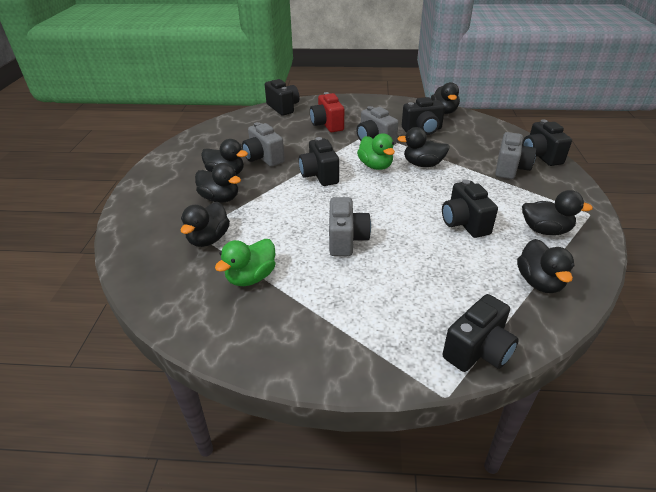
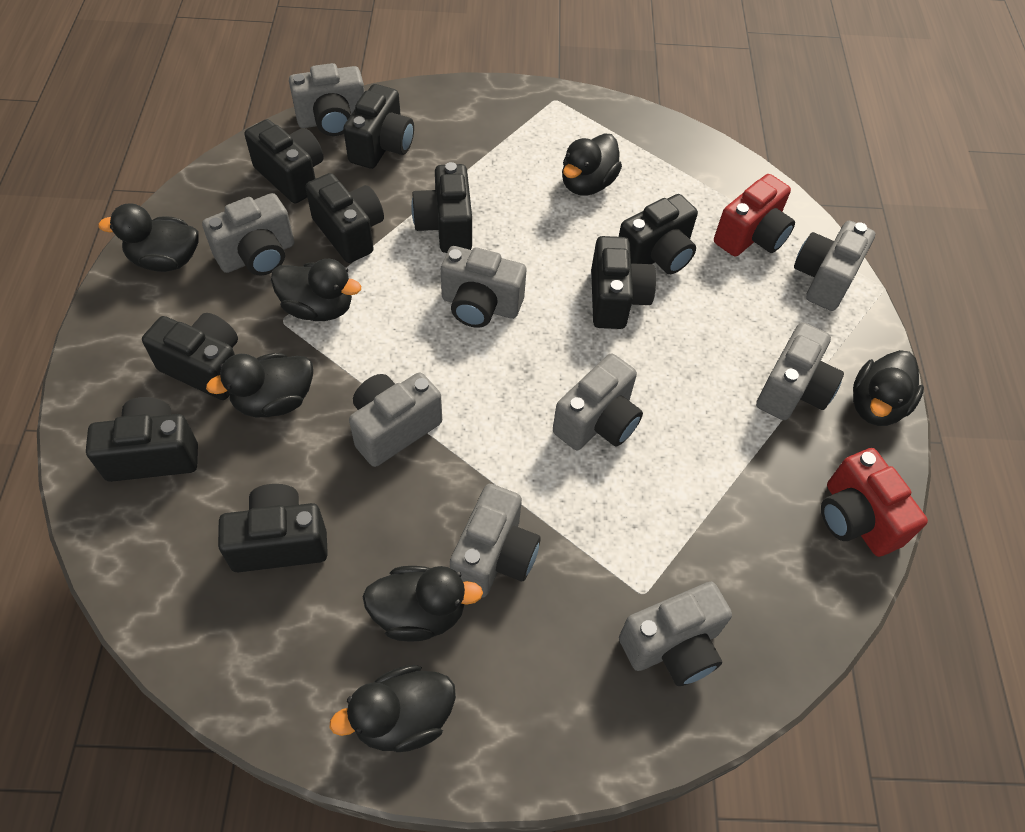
black camera: 6 -> 9
green duck: 2 -> 0
grey camera: 4 -> 9
red camera: 1 -> 2

